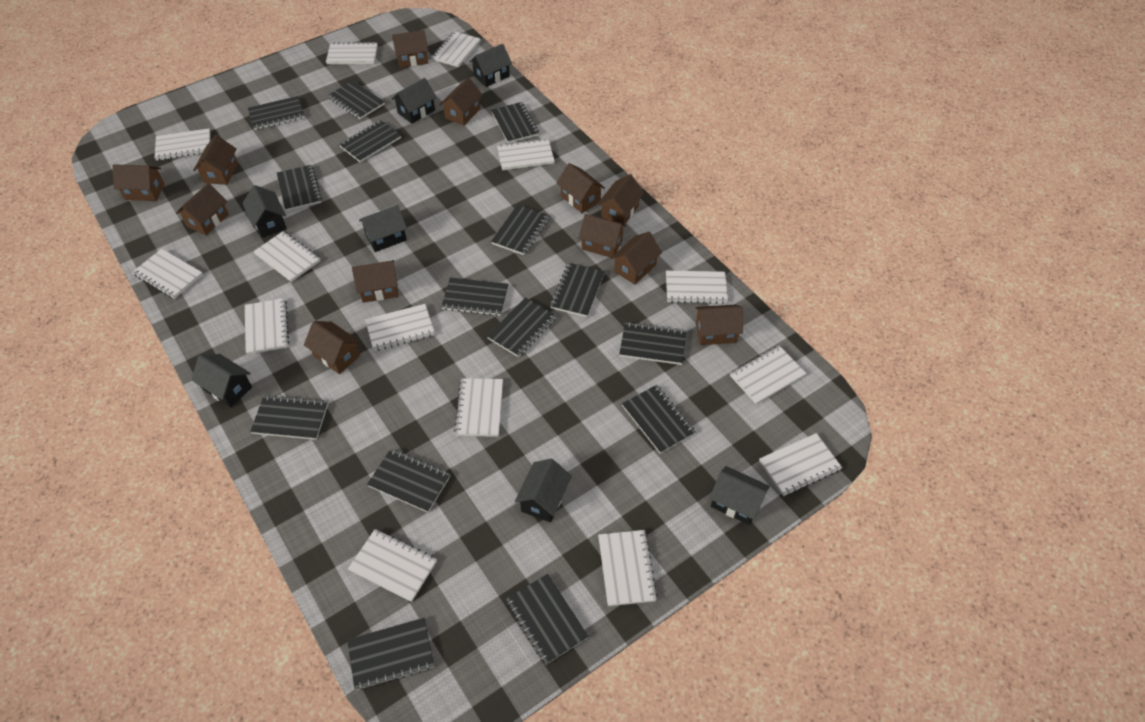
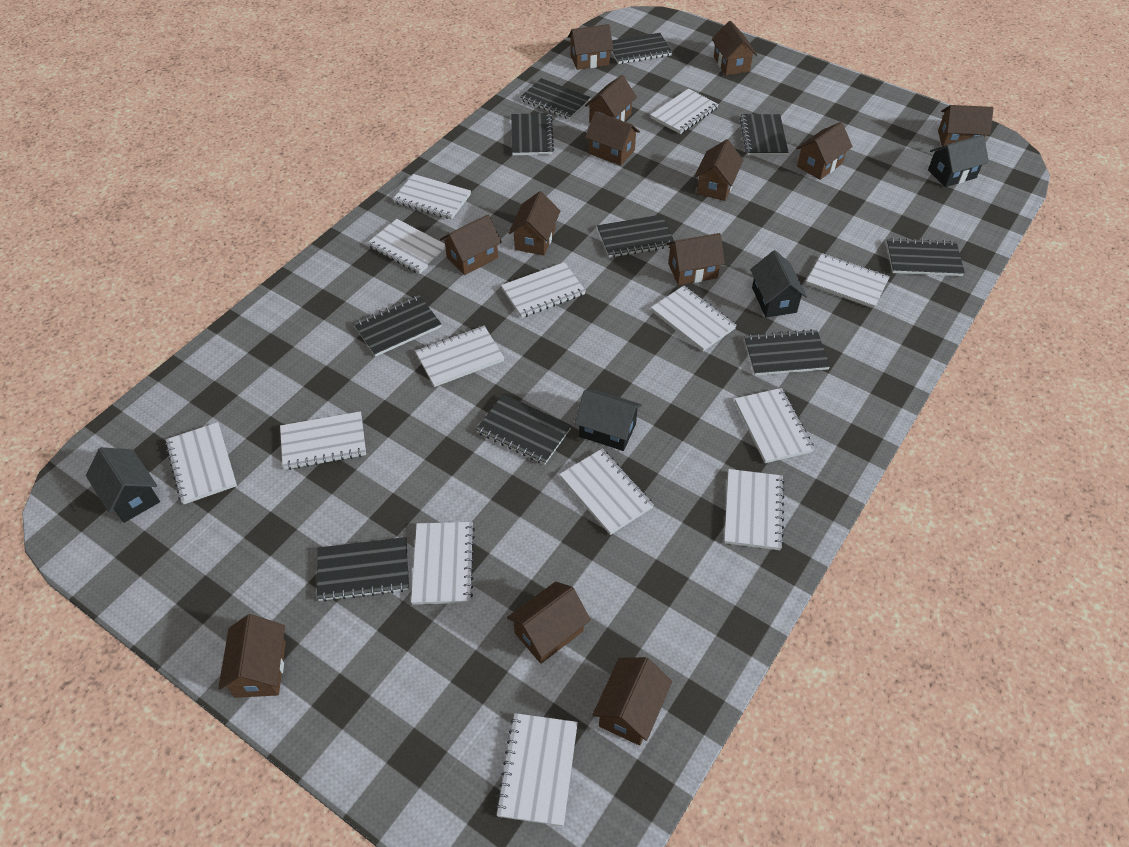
black house: 7 -> 4
black notebook: 15 -> 10
brown house: 12 -> 13

